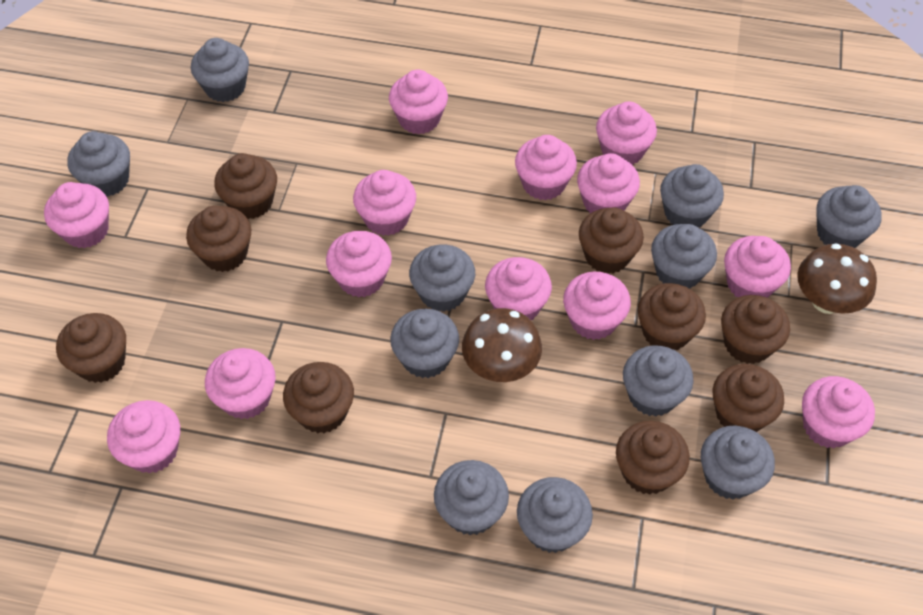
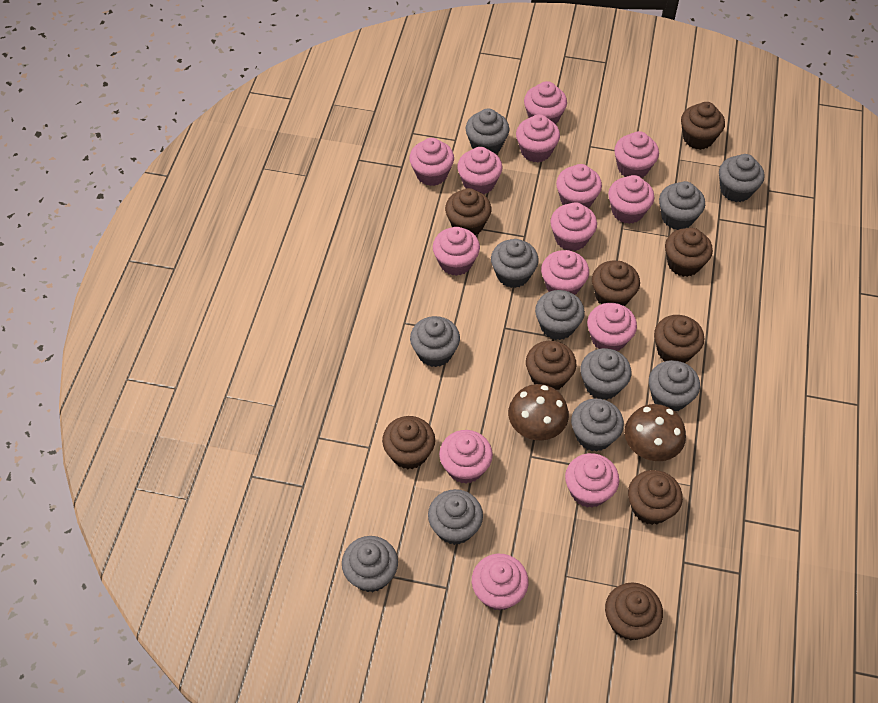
pink cupcake: 13 -> 14

